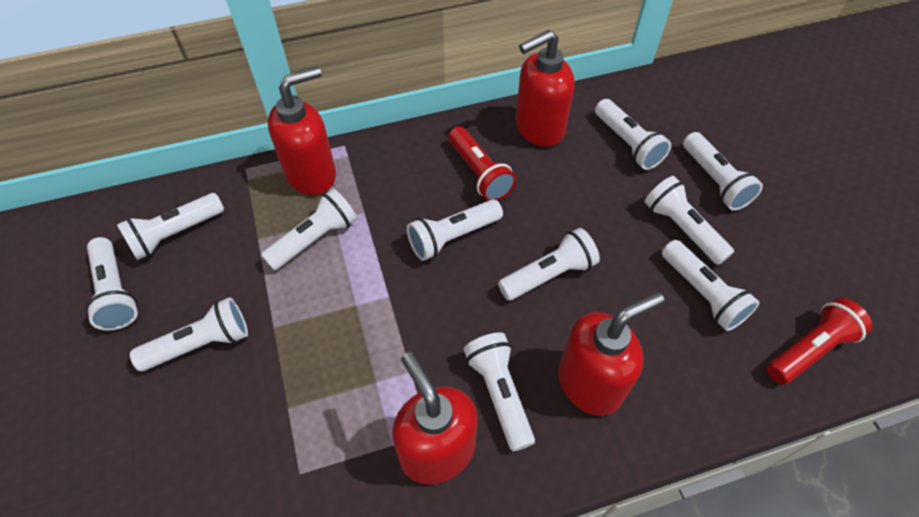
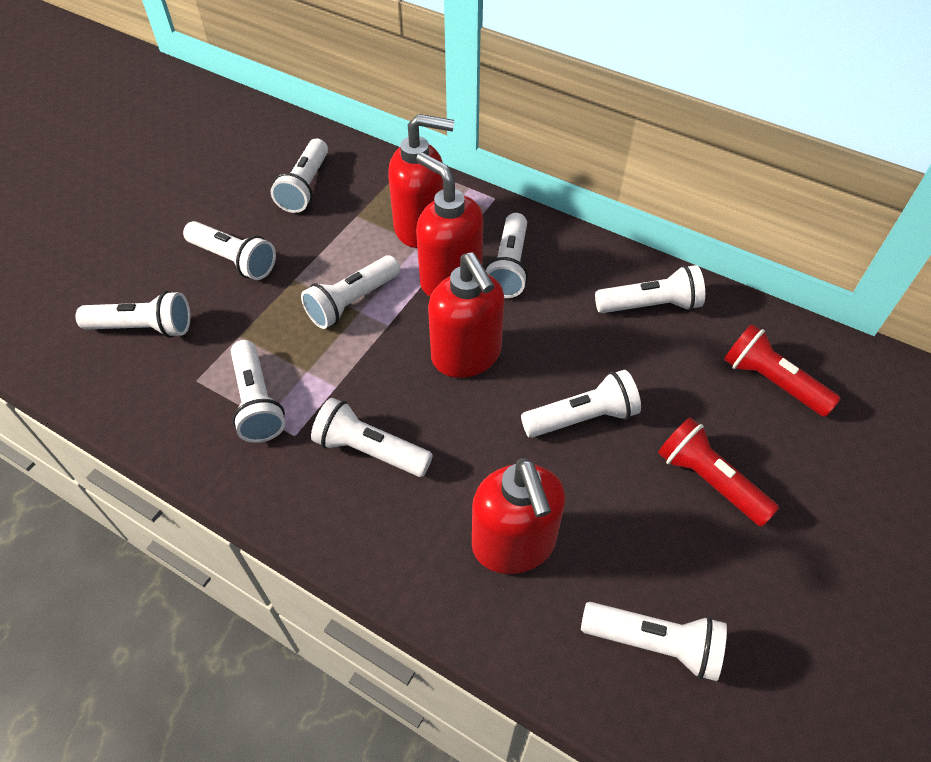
white flashlight: 11 -> 10

